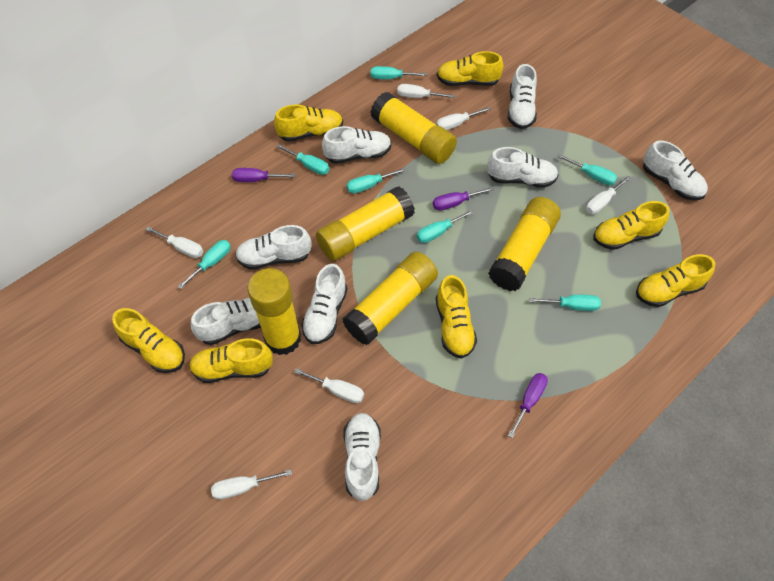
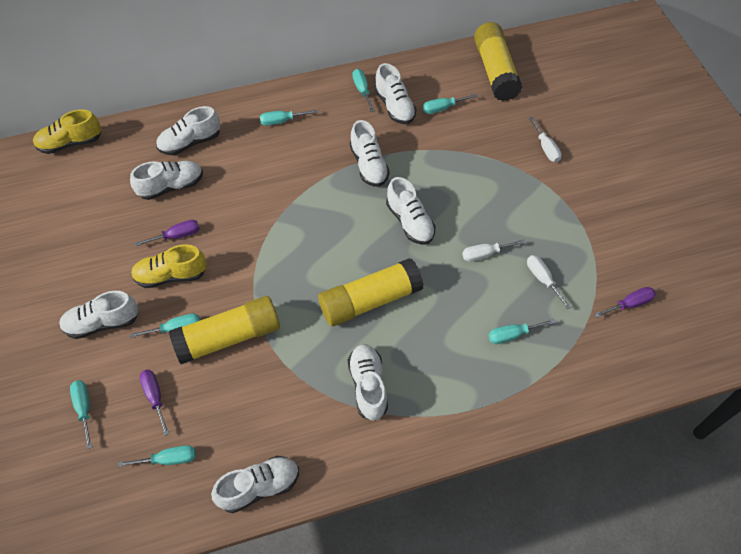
white screwdriver: 6 -> 3
yellow glue stick: 5 -> 3
yellow shoe: 7 -> 2

